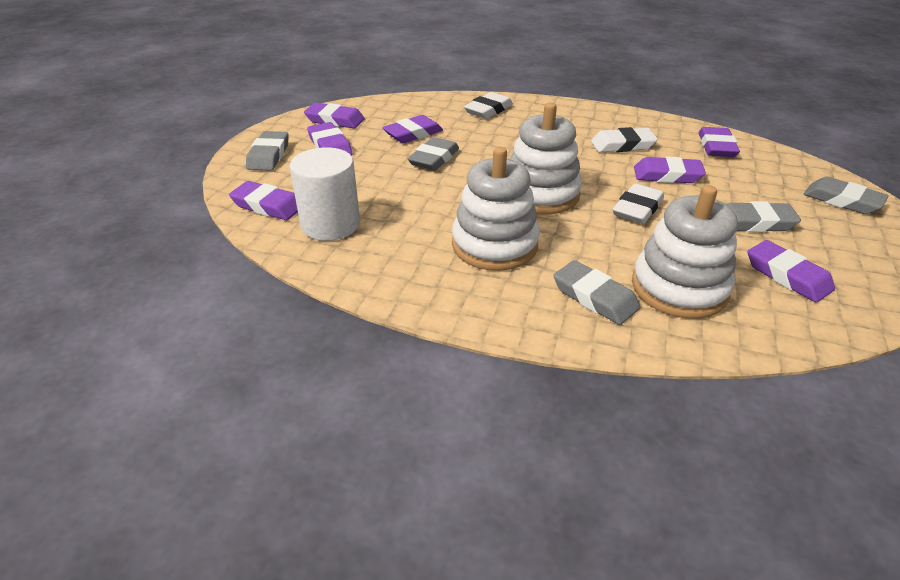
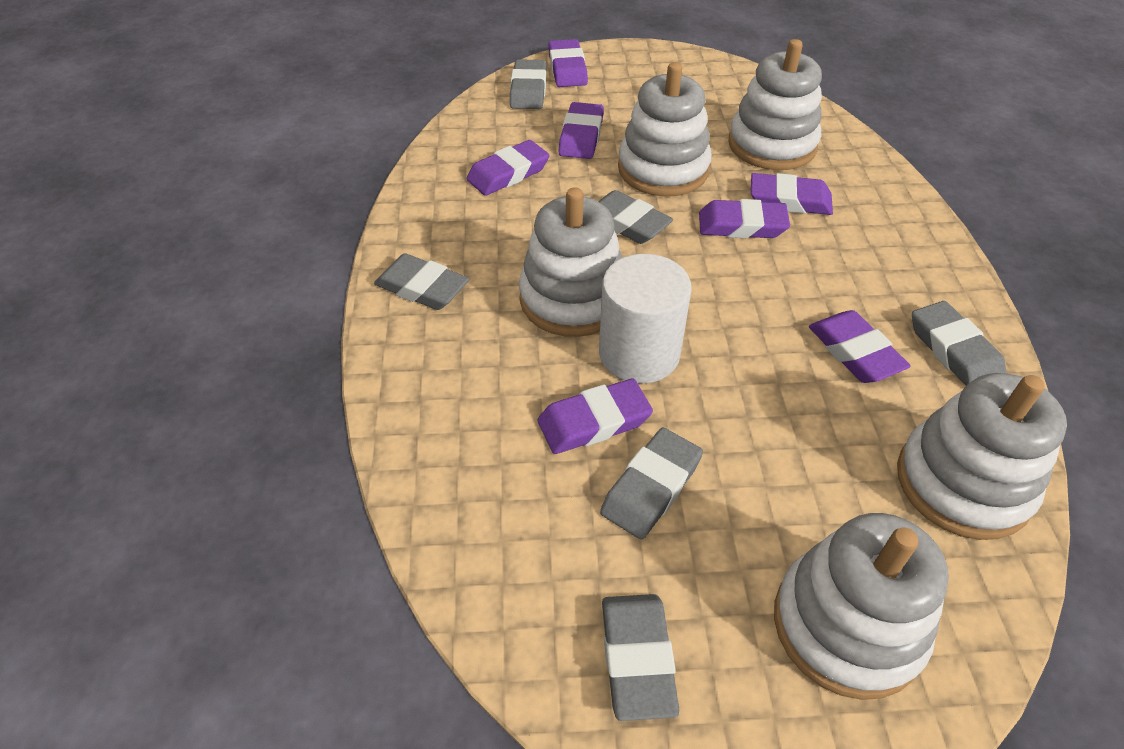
grey eraser: 5 -> 6
white eraser: 3 -> 0
white stacking toy: 3 -> 5

